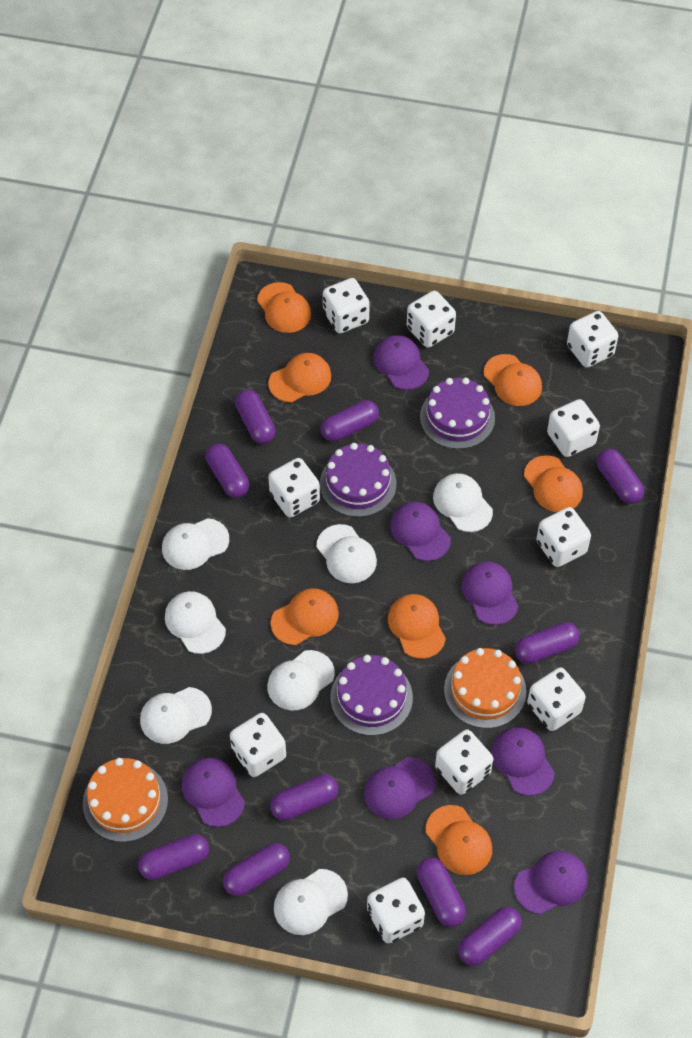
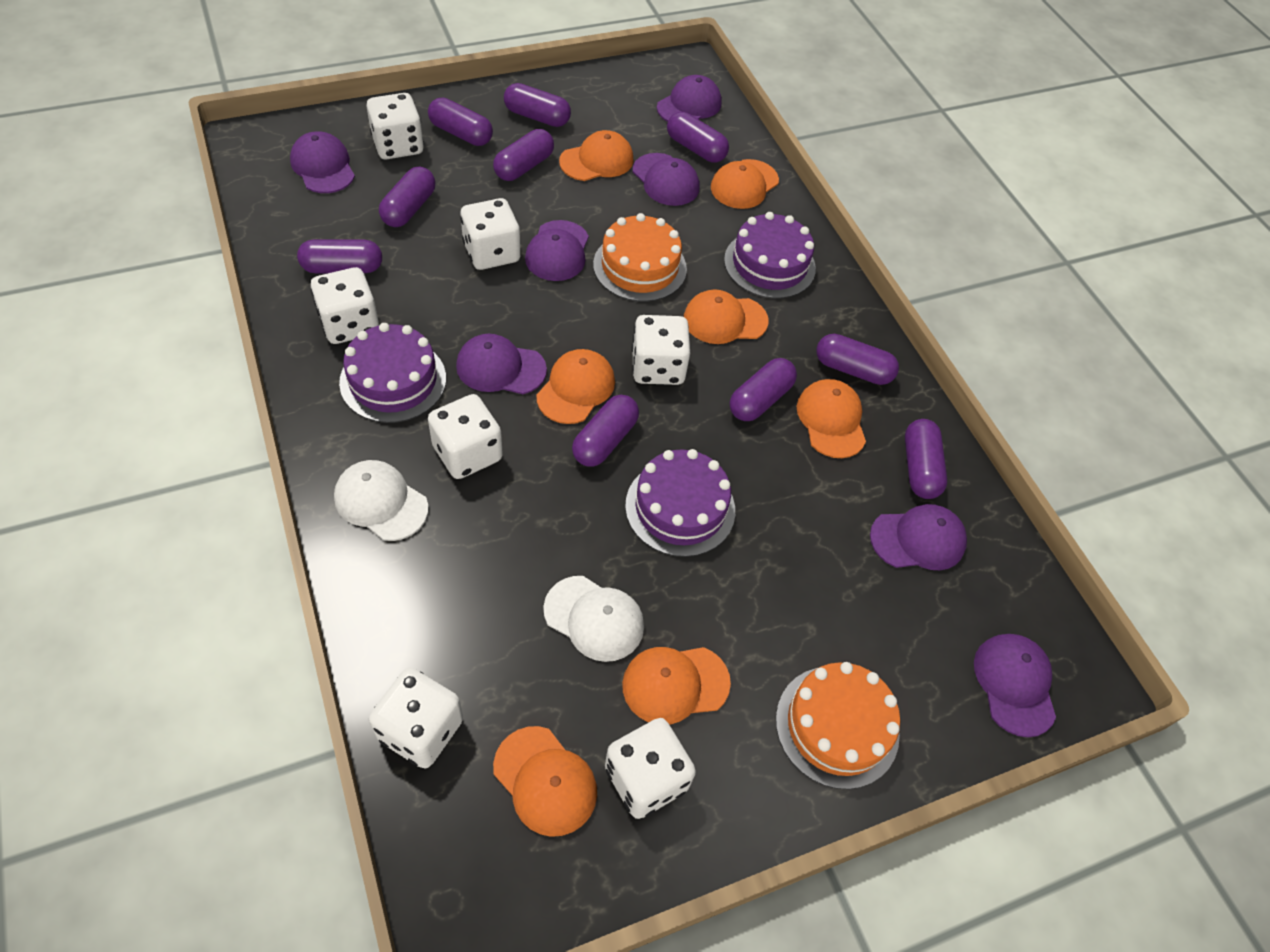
white cap: 7 -> 2
white dice: 10 -> 7

